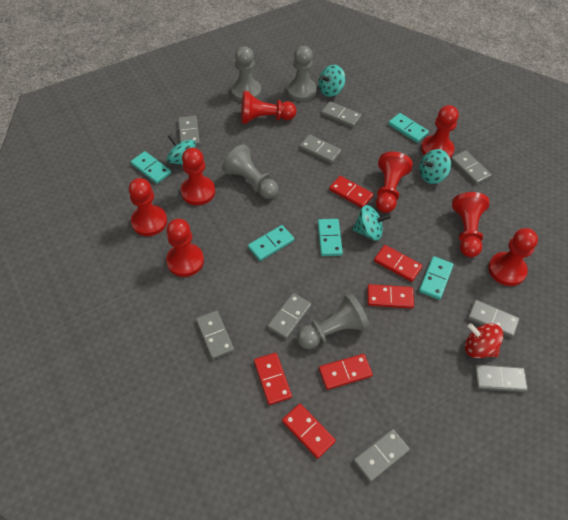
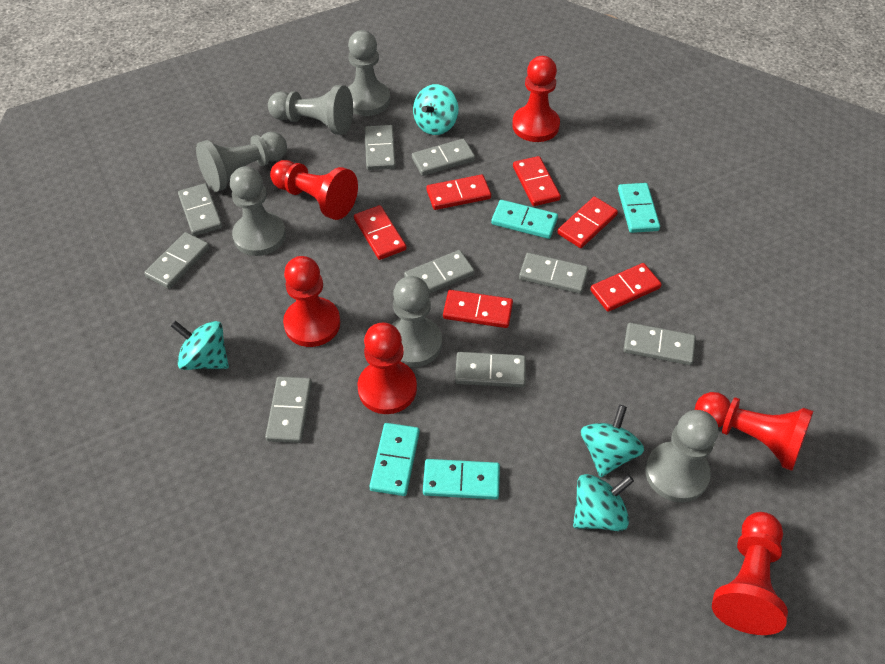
grey pawn: 4 -> 6
red pawn: 8 -> 6
red spinning top: 1 -> 0
turquoise domino: 5 -> 4

